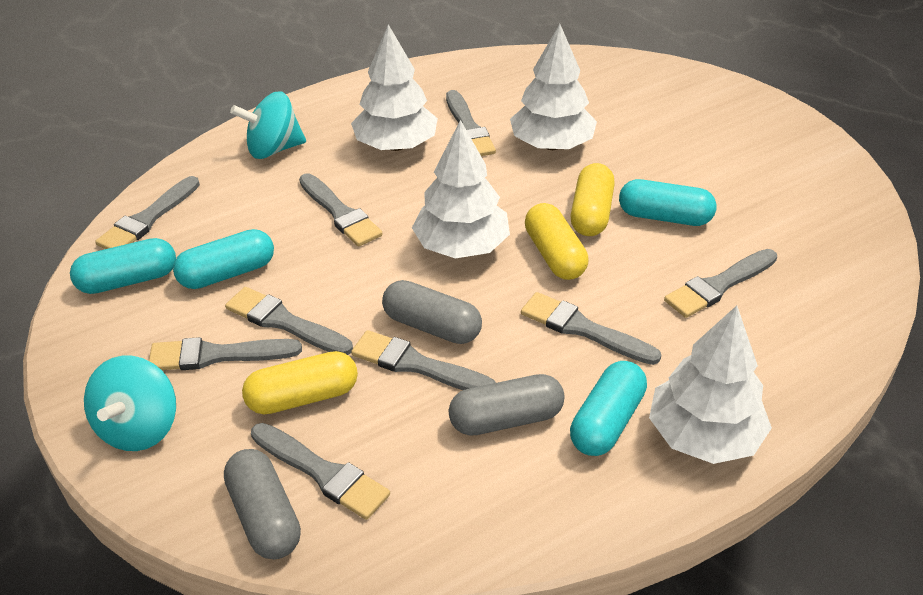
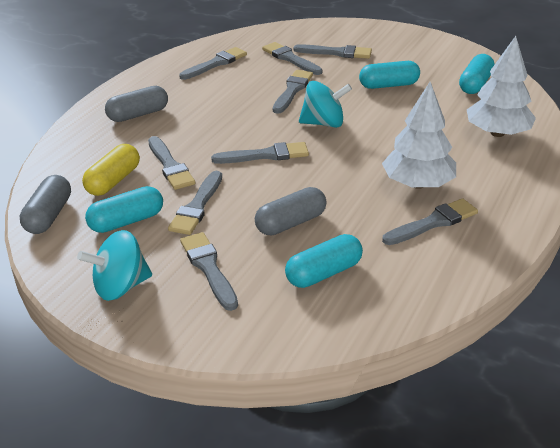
white tree: 4 -> 2
yellow capsule: 3 -> 1

